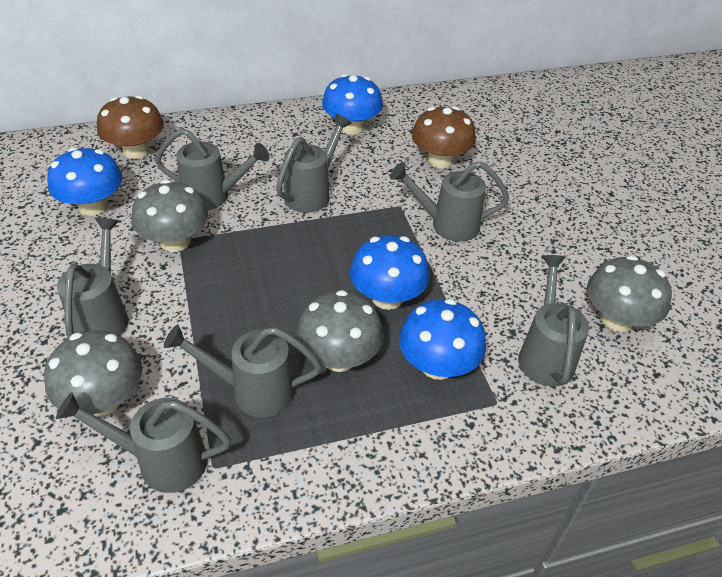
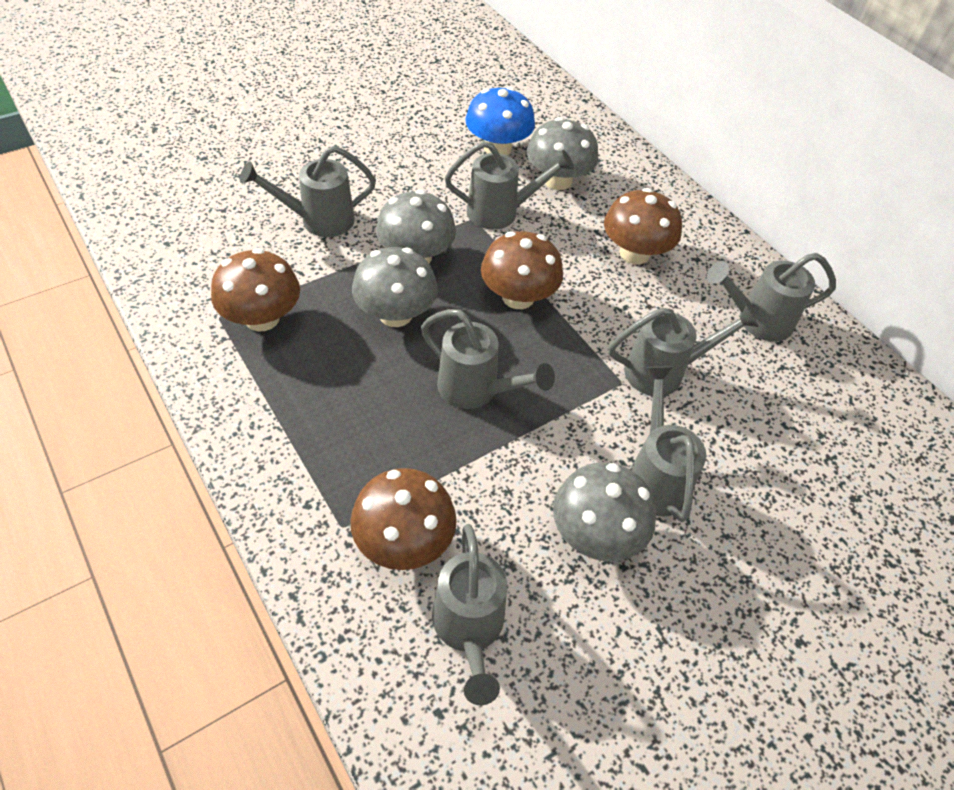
blue mushroom: 4 -> 1
brown mushroom: 2 -> 4

